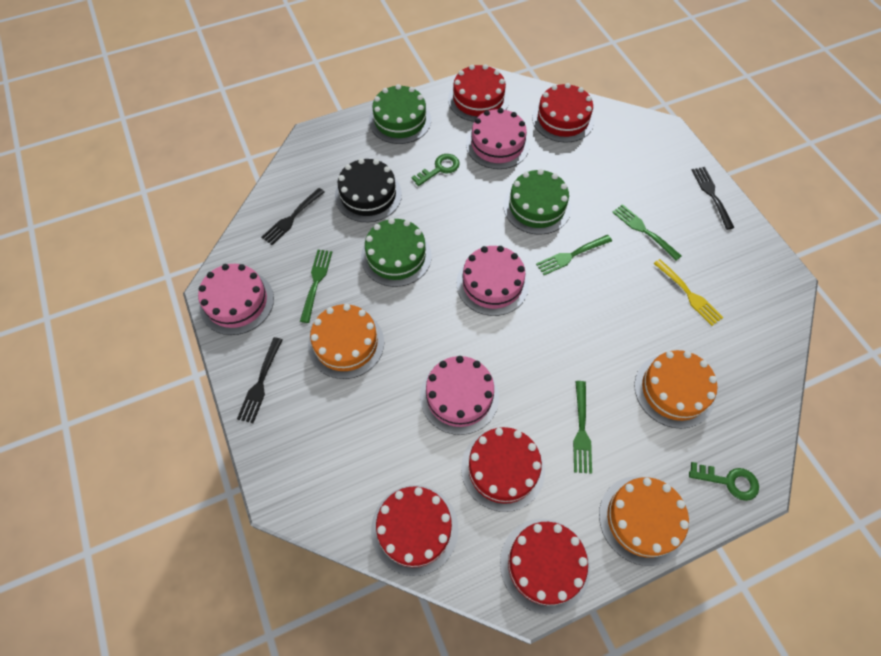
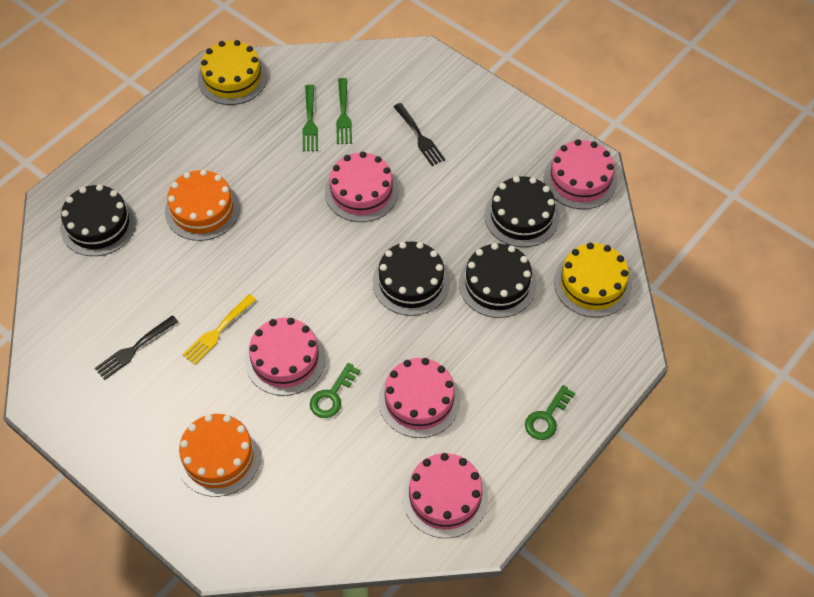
black cake: 1 -> 4
black fork: 3 -> 2
green cake: 3 -> 0
green fork: 4 -> 2
orange cake: 3 -> 2
pink cake: 4 -> 5
red cake: 5 -> 0
yellow cake: 0 -> 2

